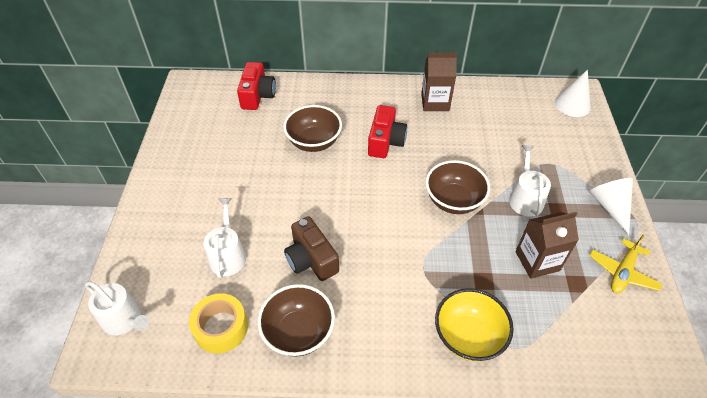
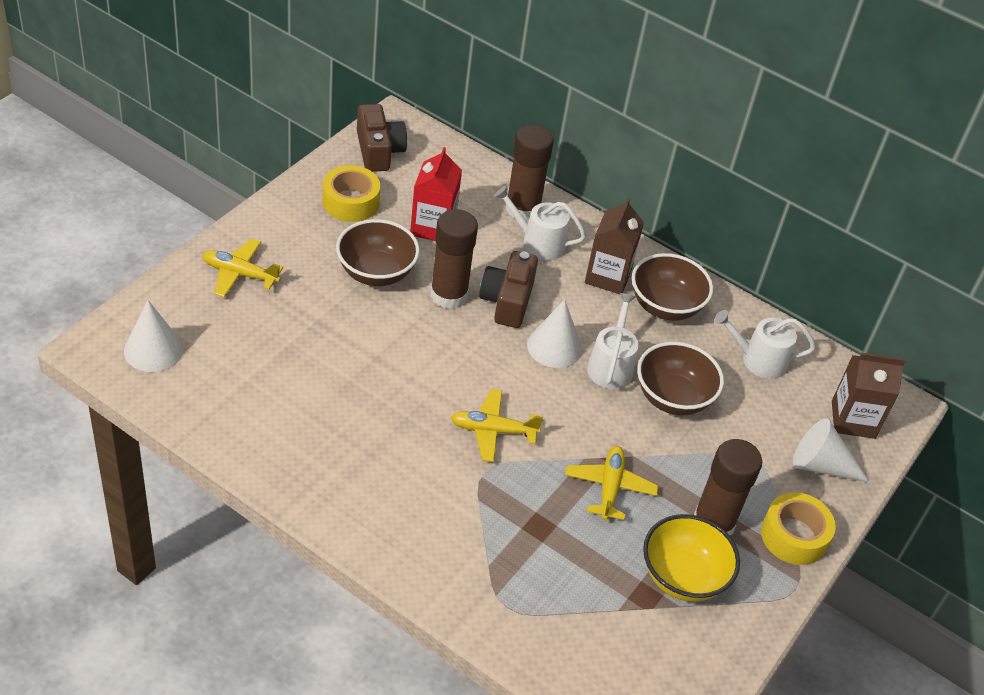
brown camera: 1 -> 2
brown glue stick: 0 -> 3
red camera: 2 -> 0
red carton: 0 -> 1
white cone: 2 -> 3
yellow plane: 1 -> 3
yellow tape: 1 -> 2

